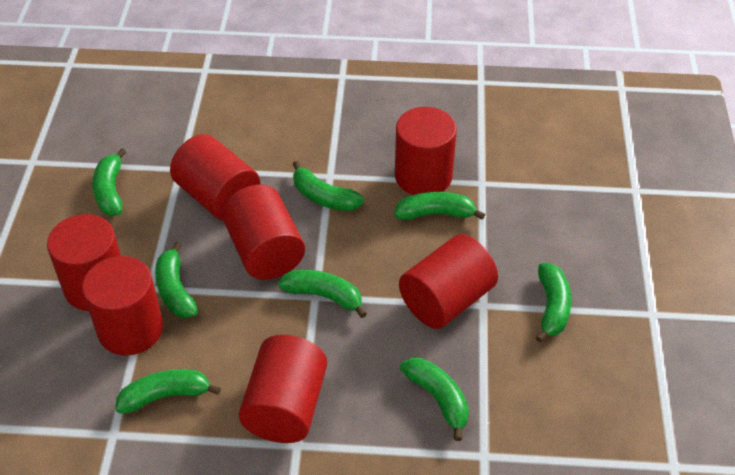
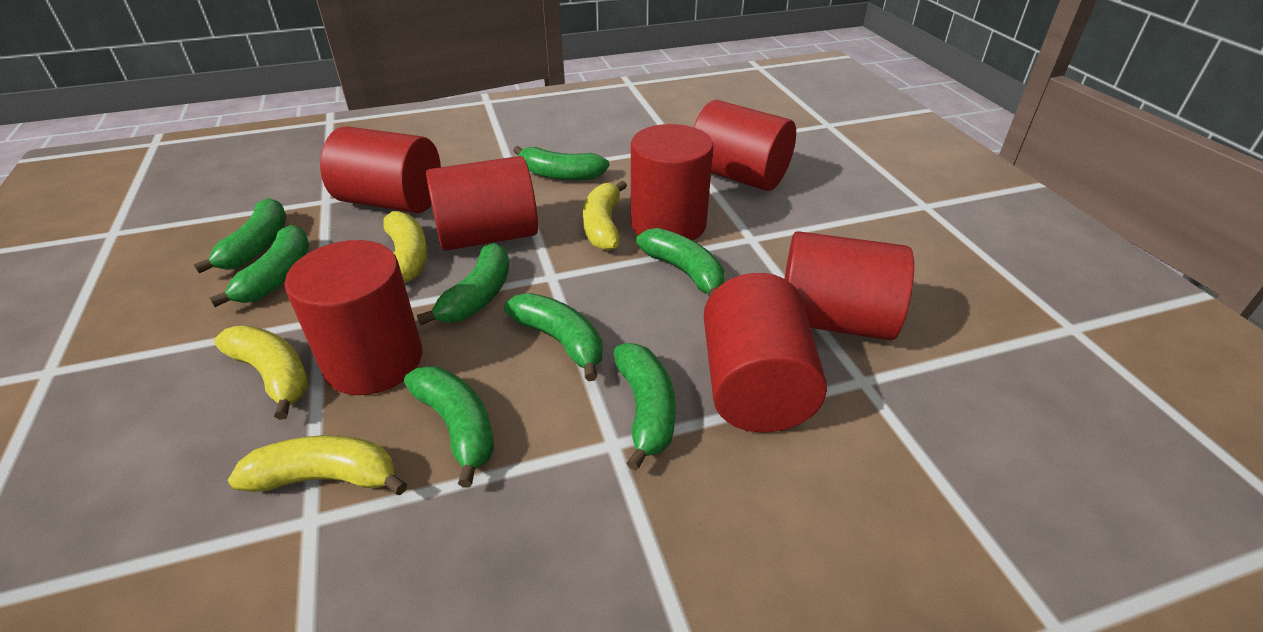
yellow banana: 0 -> 4

